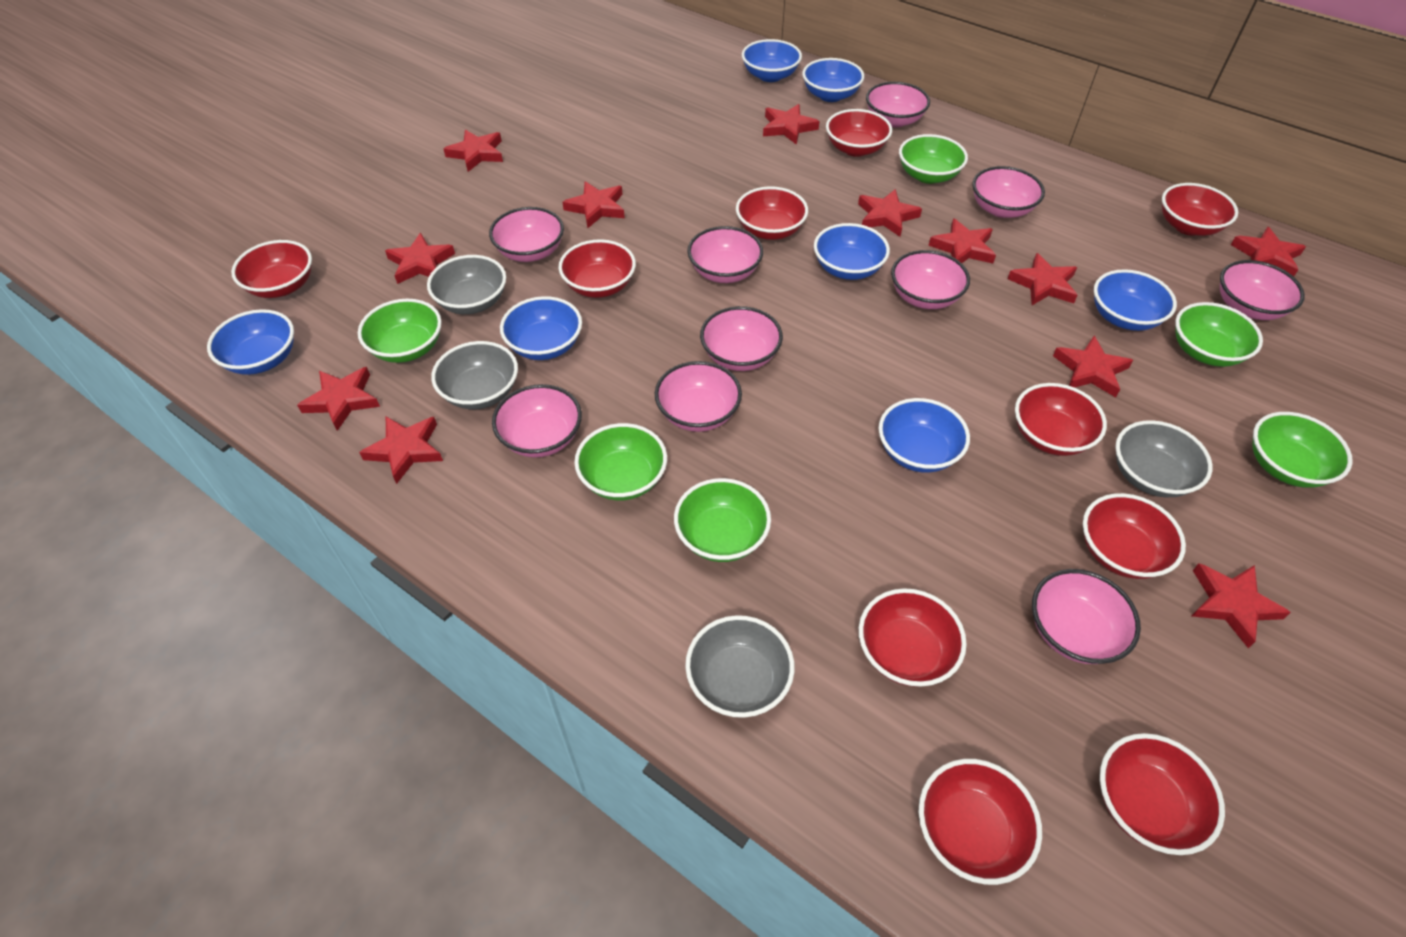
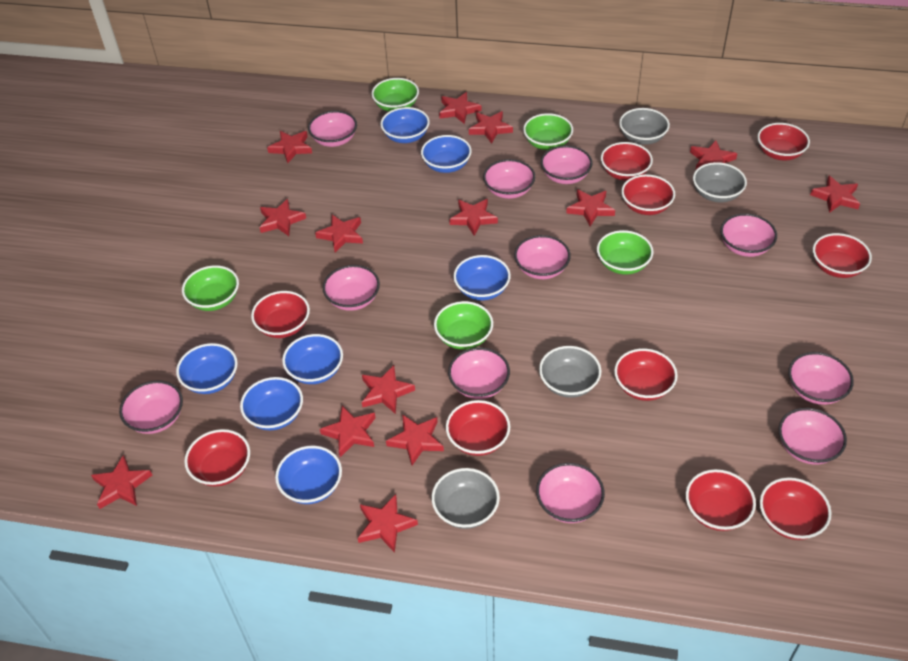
green bowl: 6 -> 5
pink bowl: 10 -> 11
red star: 12 -> 14

